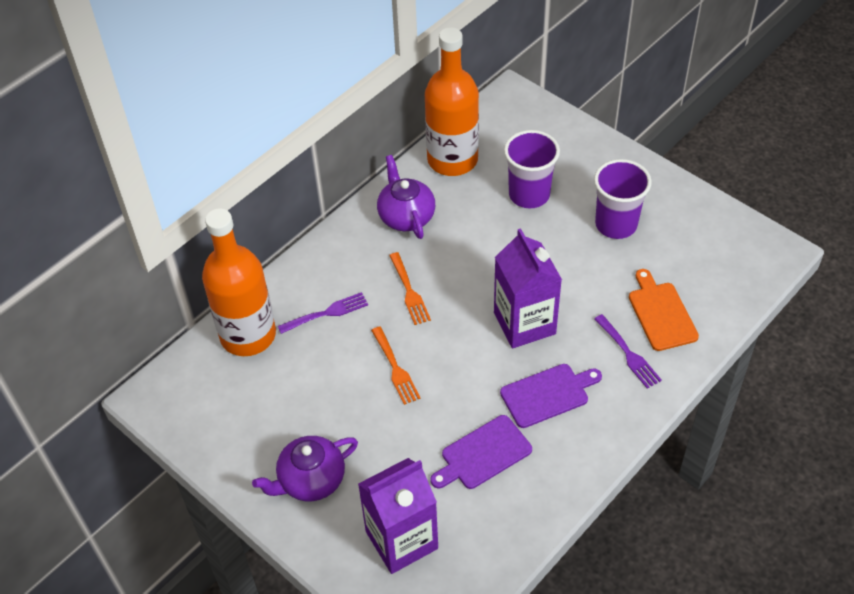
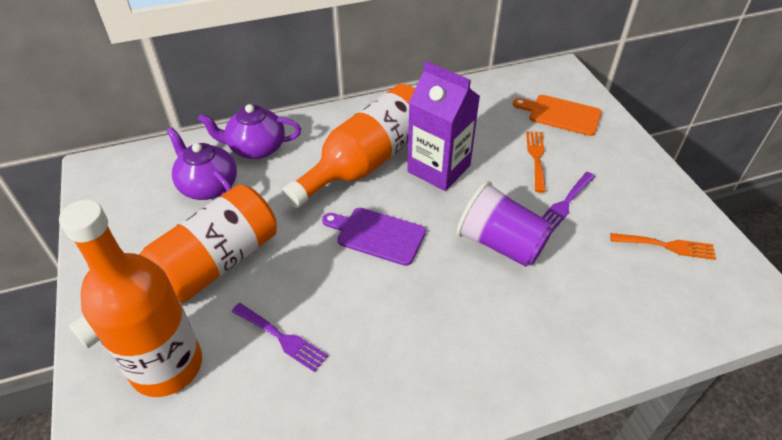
orange bottle: 2 -> 3
purple carton: 2 -> 1
purple cup: 2 -> 1
purple cutting board: 2 -> 1

